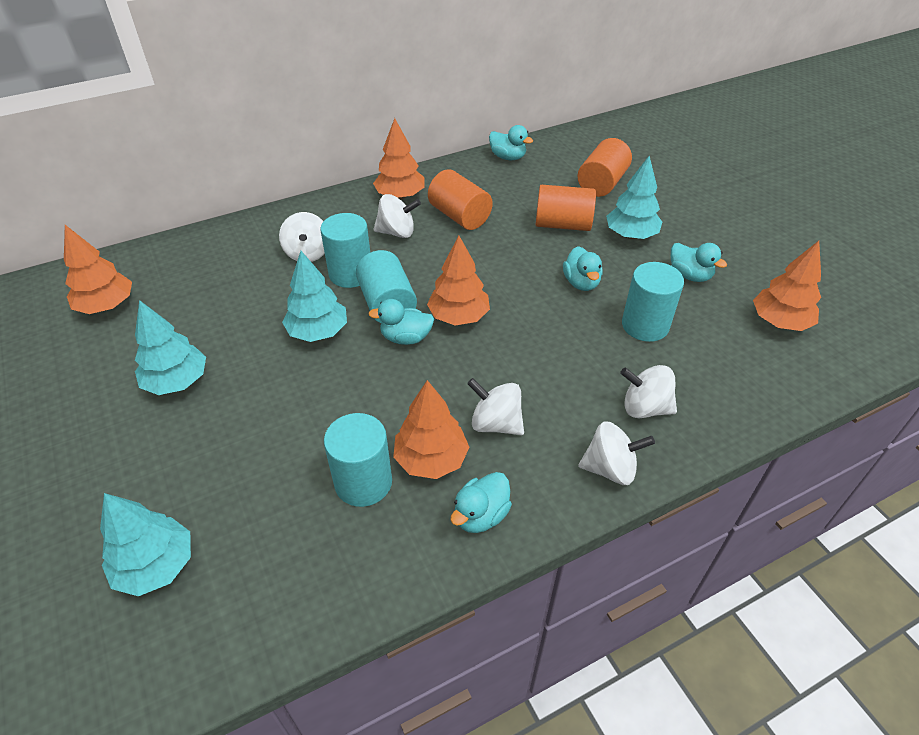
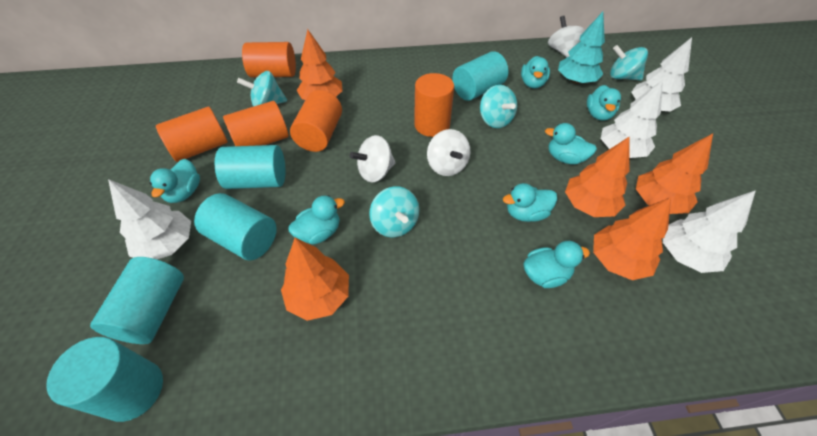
orange cylinder: 3 -> 5
turquoise cylinder: 4 -> 5
turquoise duck: 5 -> 7
turquoise spinning top: 0 -> 4
turquoise tree: 4 -> 1
white spinning top: 5 -> 3
white tree: 0 -> 4

